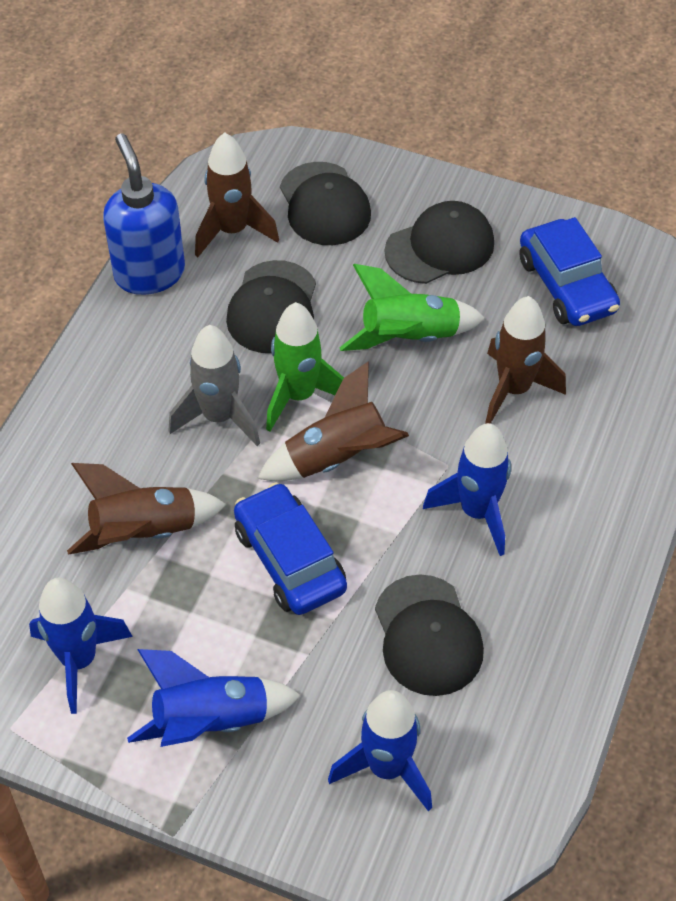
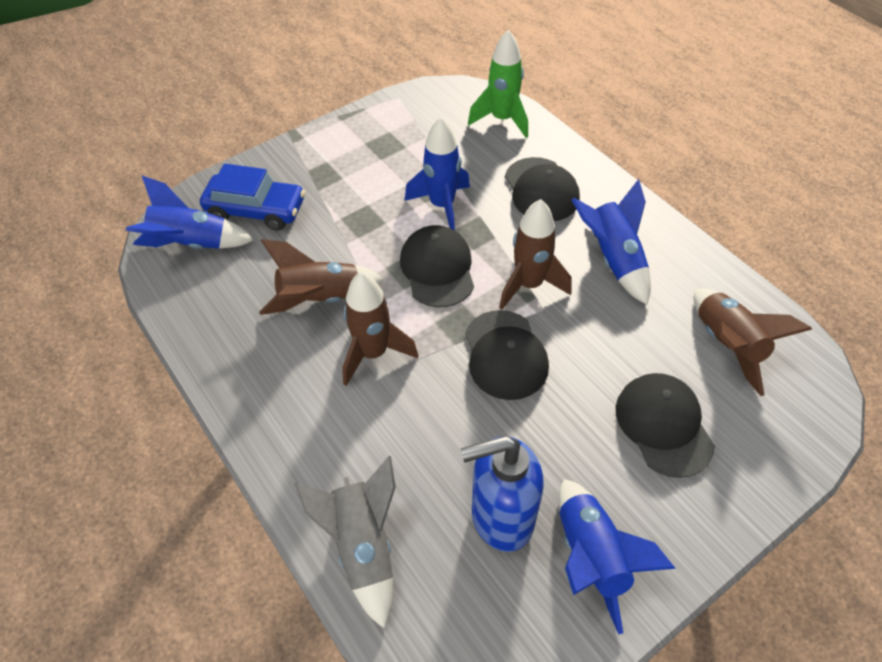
blue car: 2 -> 1
green rocket: 2 -> 1

